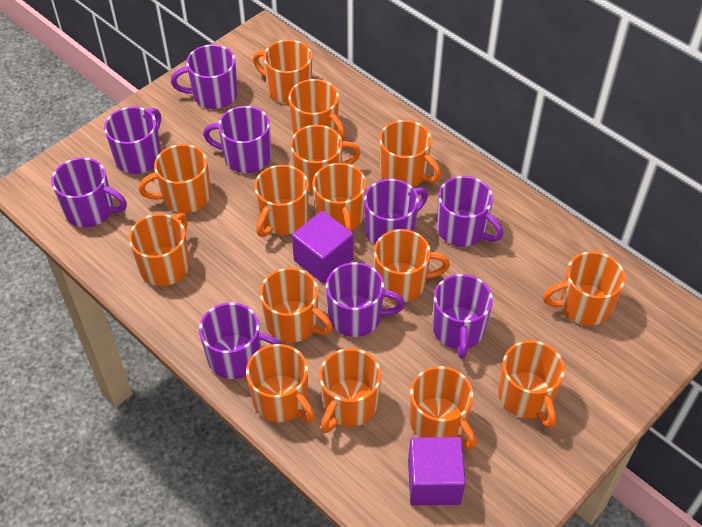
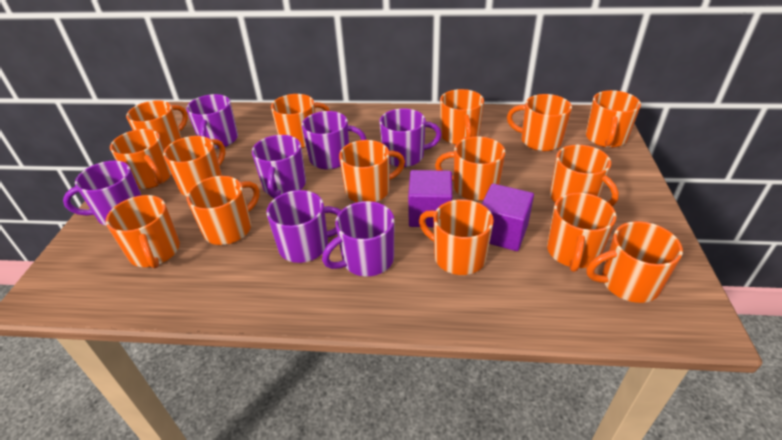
purple mug: 9 -> 7

